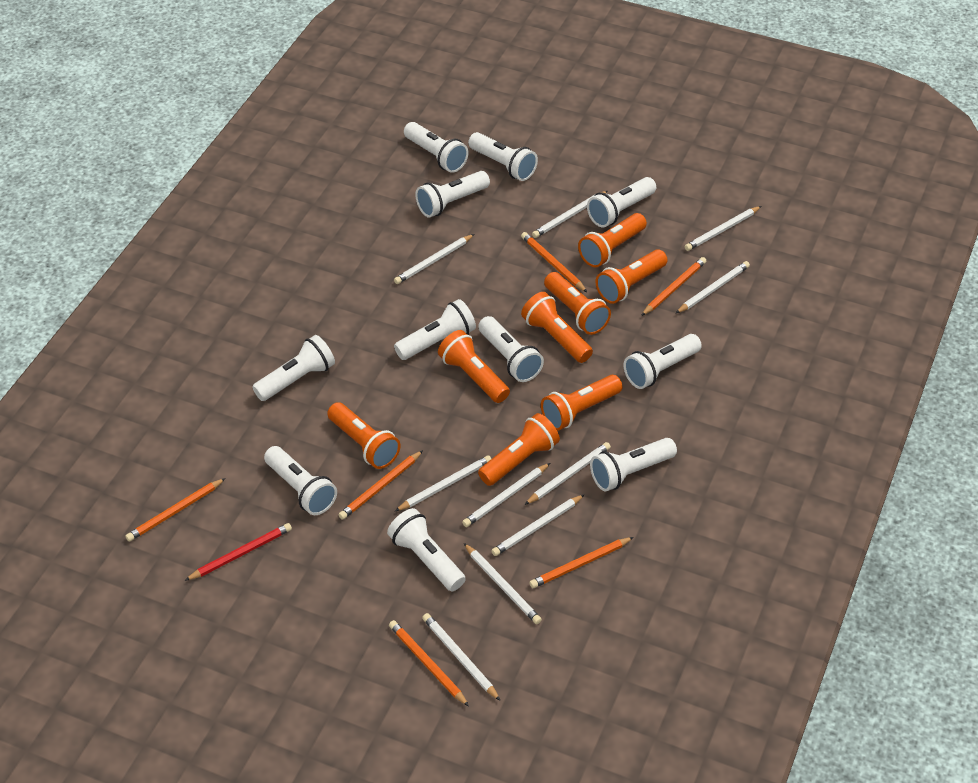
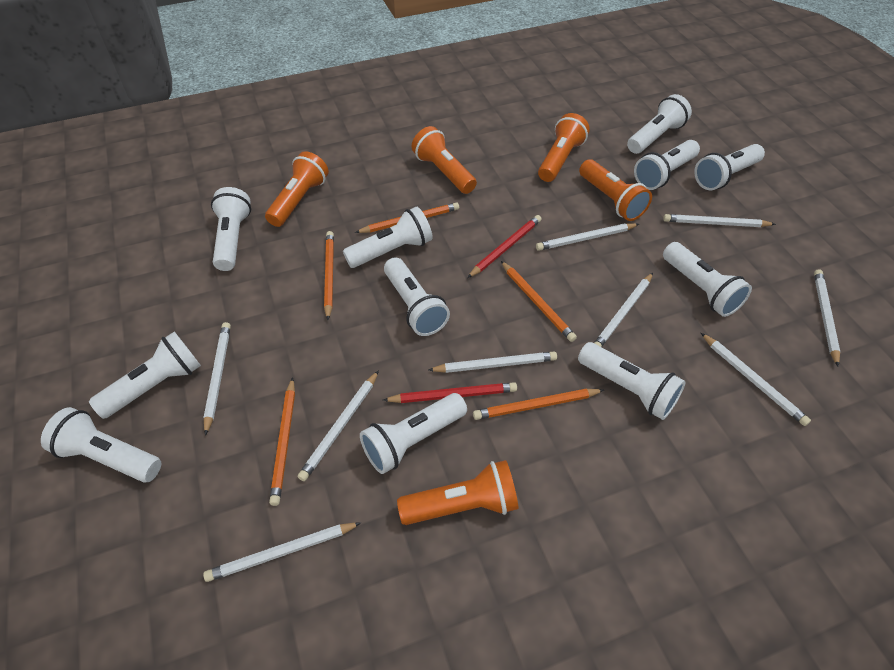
orange flashlight: 8 -> 5
orange pencil: 6 -> 5
red pencil: 1 -> 2
white pencil: 10 -> 9

